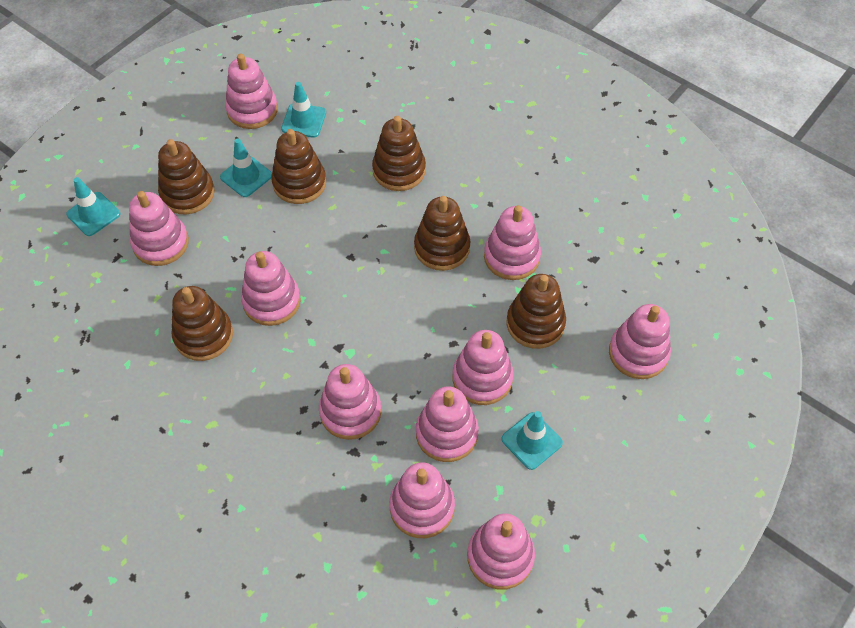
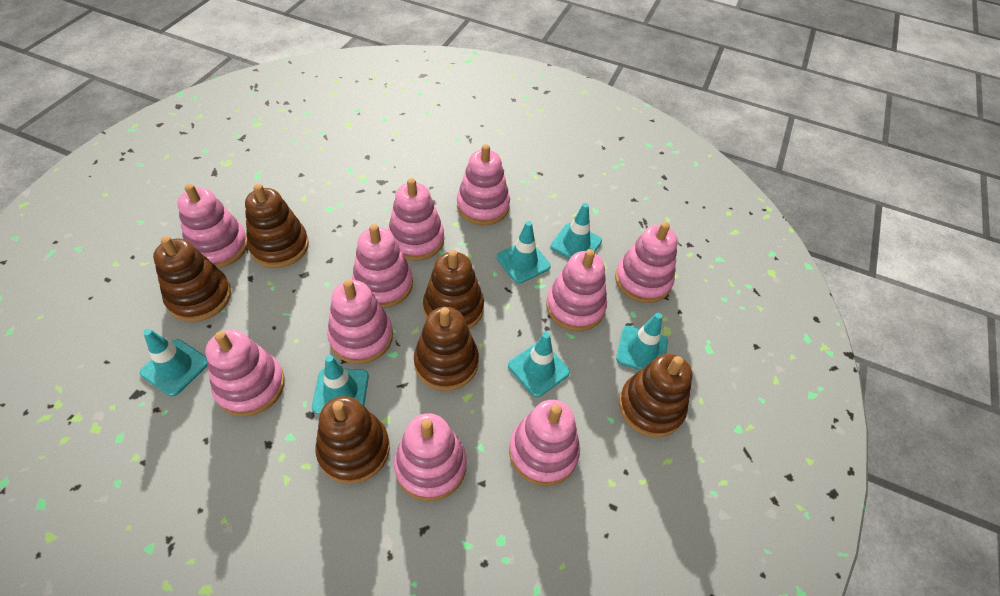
turquoise traffic cone: 4 -> 6

